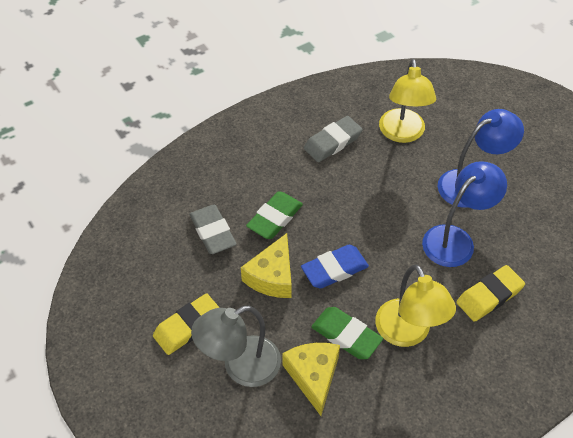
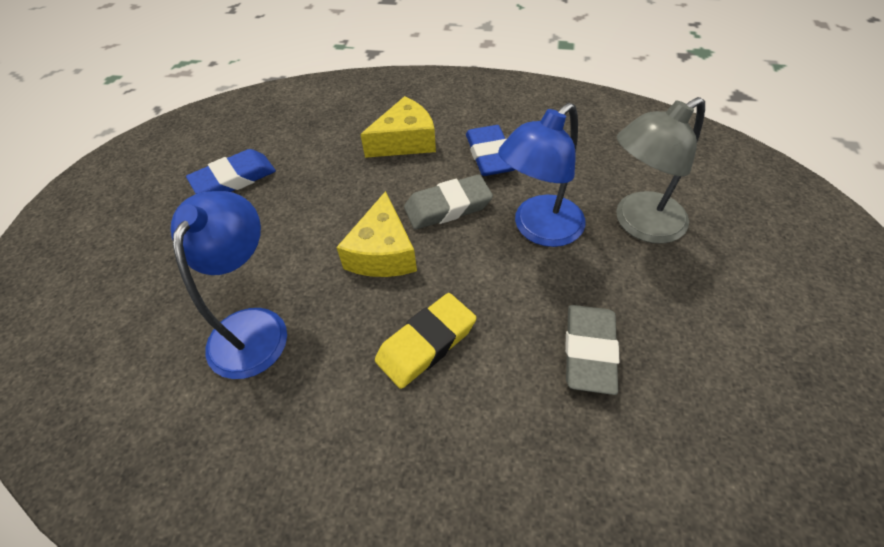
blue eraser: 1 -> 2
green eraser: 2 -> 0
yellow eraser: 2 -> 1
yellow lamp: 2 -> 0

